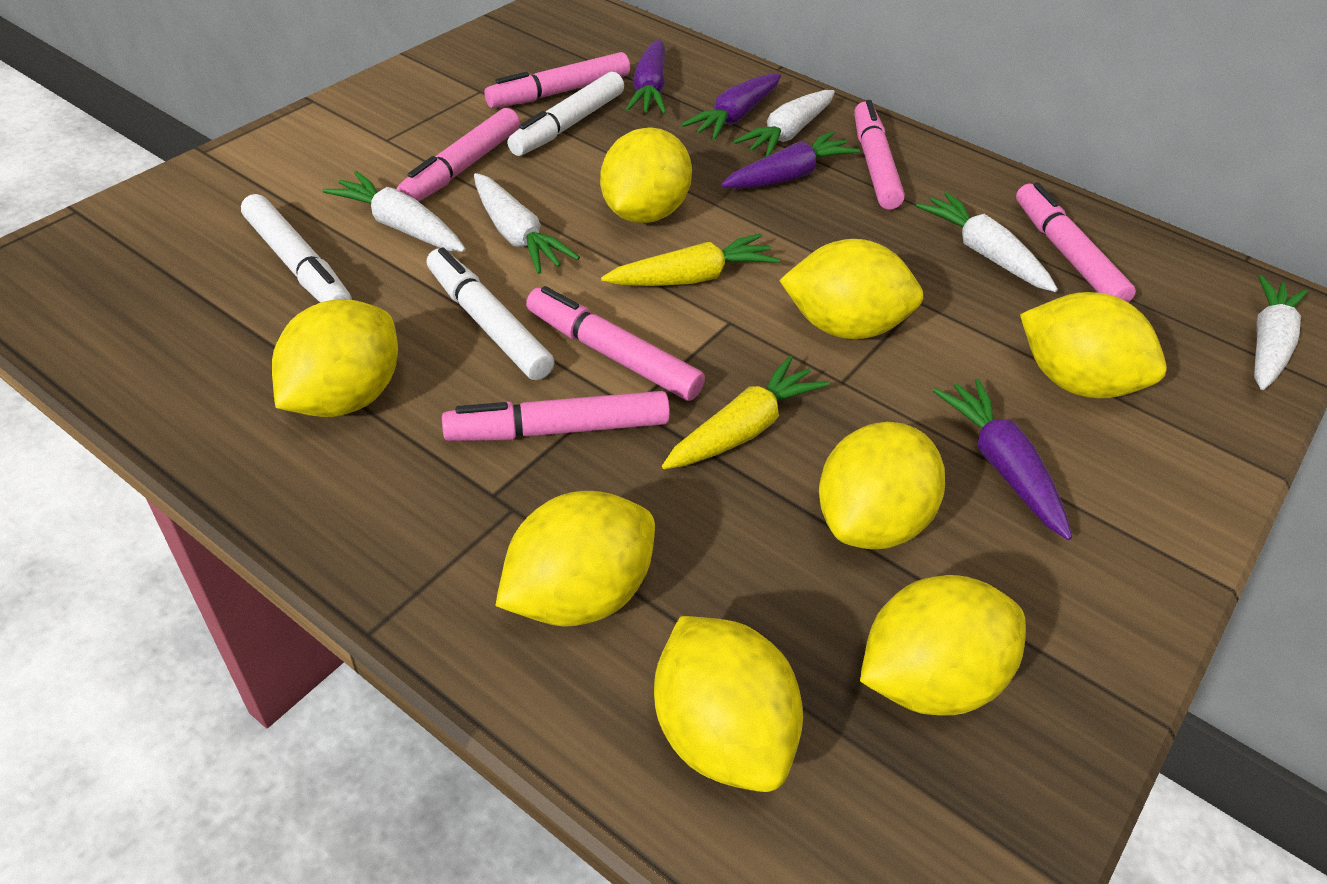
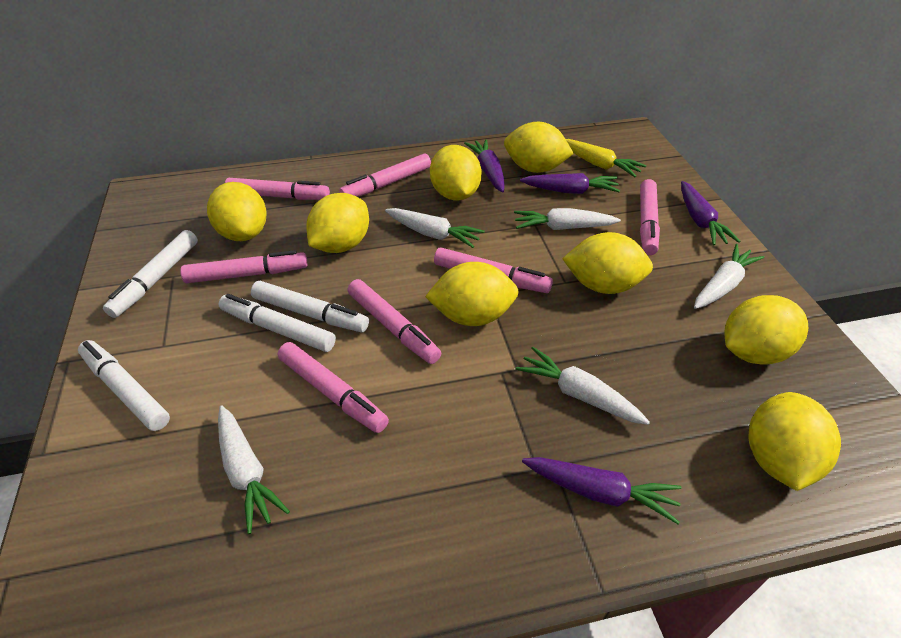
pink marker: 6 -> 7
white marker: 3 -> 4
yellow carrot: 2 -> 1

